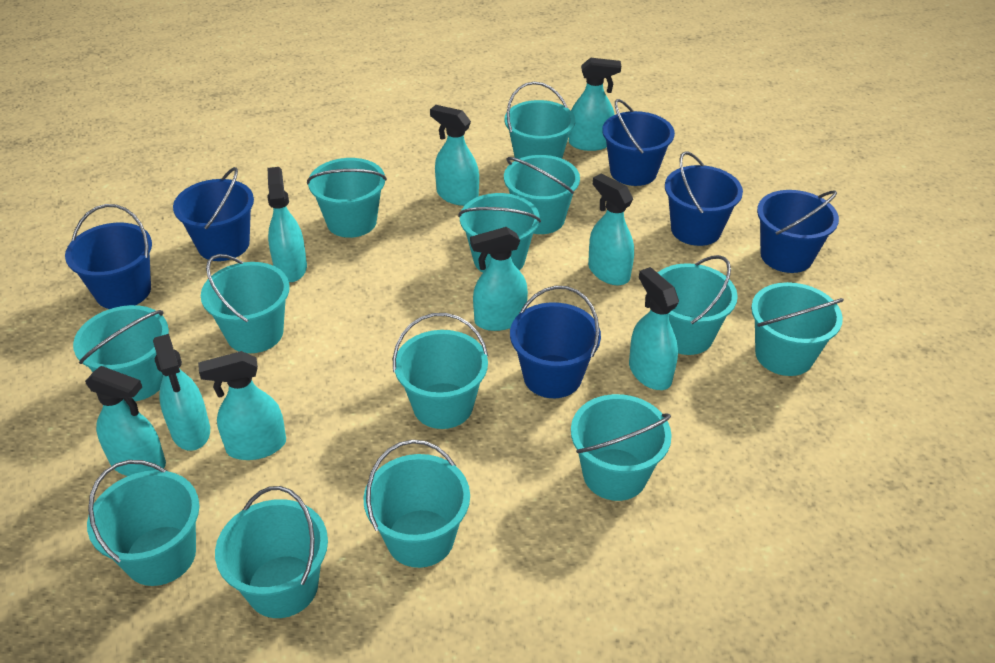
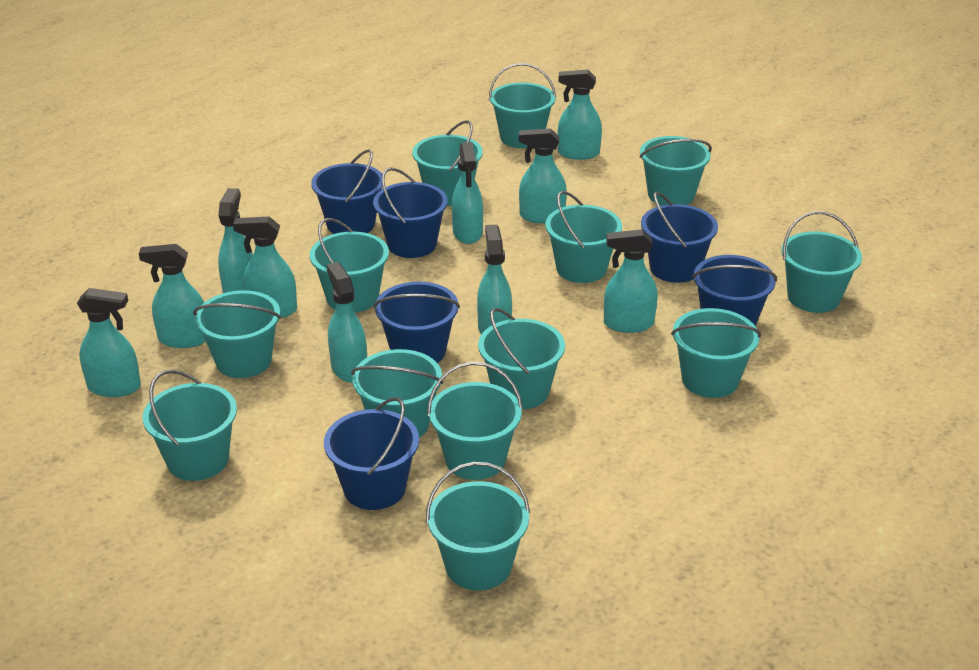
turquoise spray bottle: 9 -> 10

